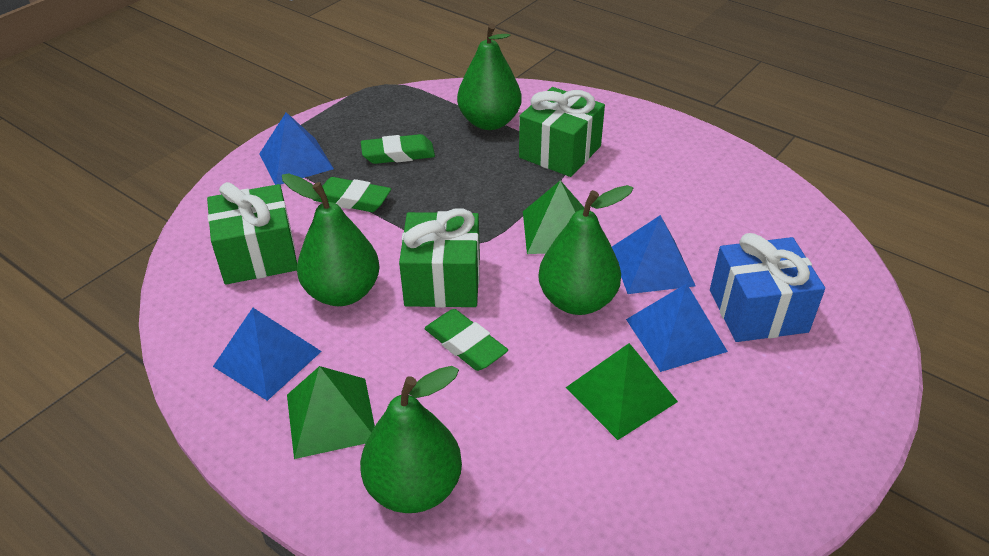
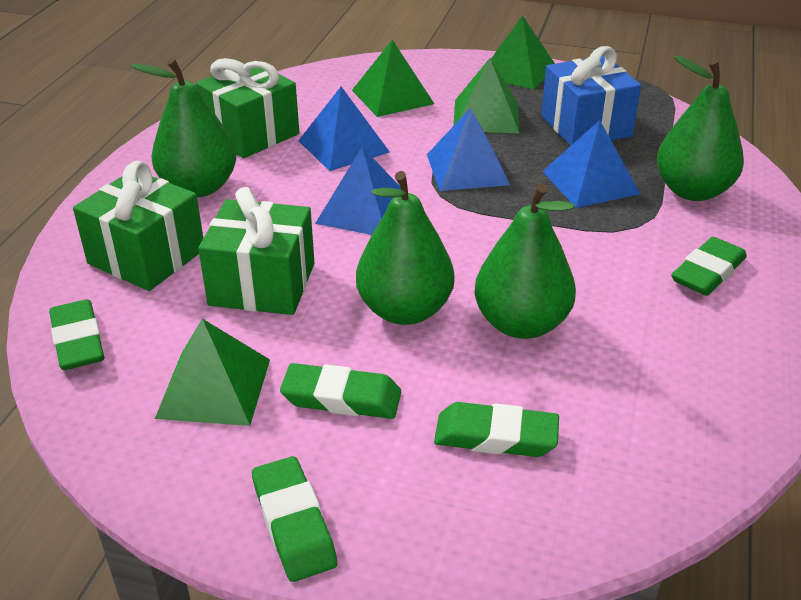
green eraser: 3 -> 5
green pyramid: 3 -> 4

